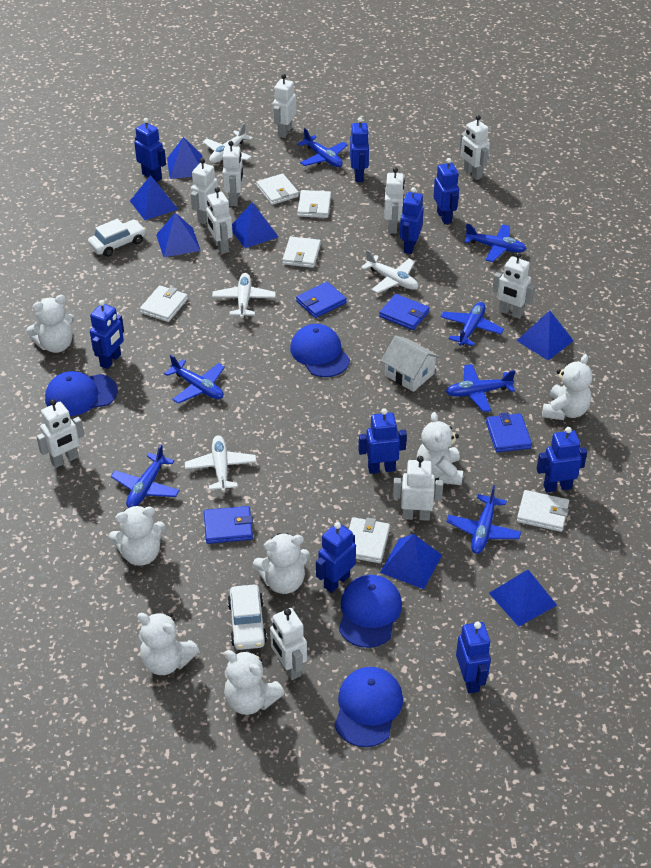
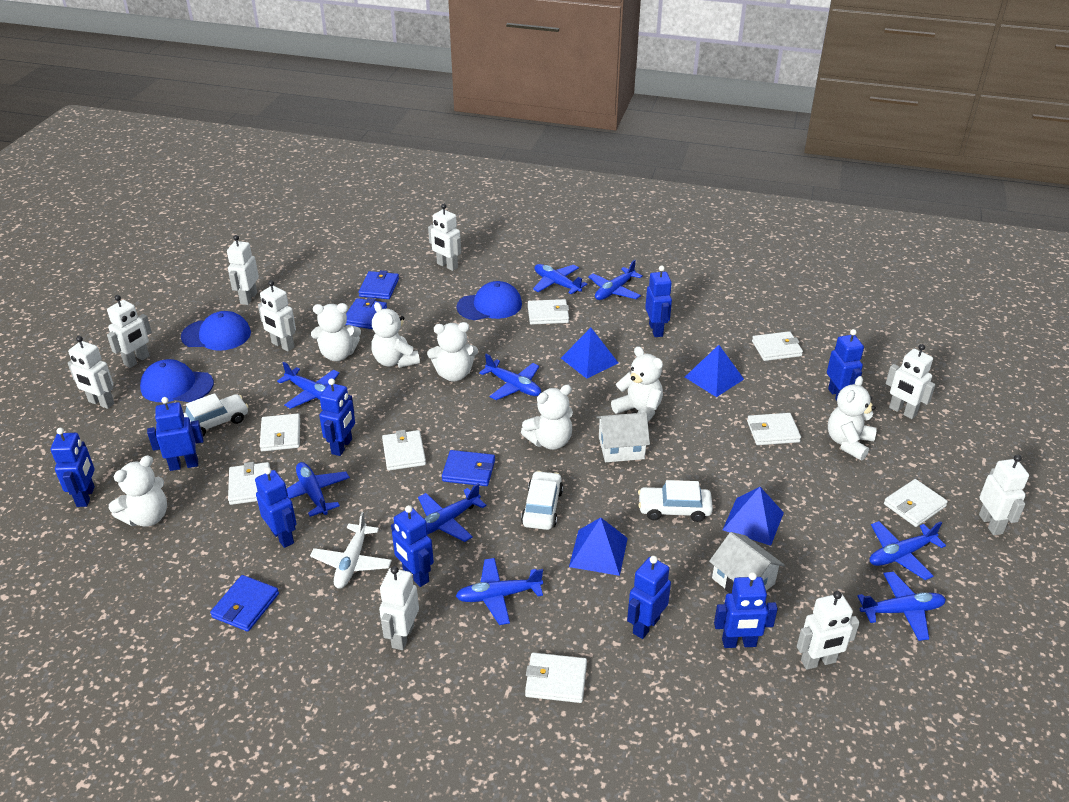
blue cap: 4 -> 3
blue plane: 7 -> 9
blue pyramid: 7 -> 4
white car: 2 -> 3
white house: 1 -> 2
white plane: 4 -> 1
white robot: 10 -> 9
white wallet: 6 -> 8

